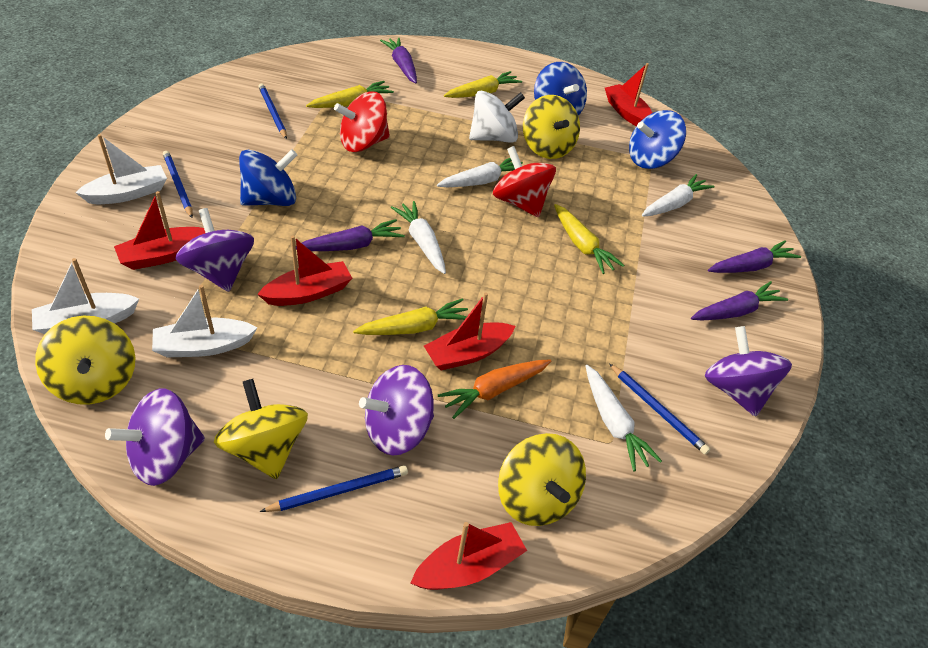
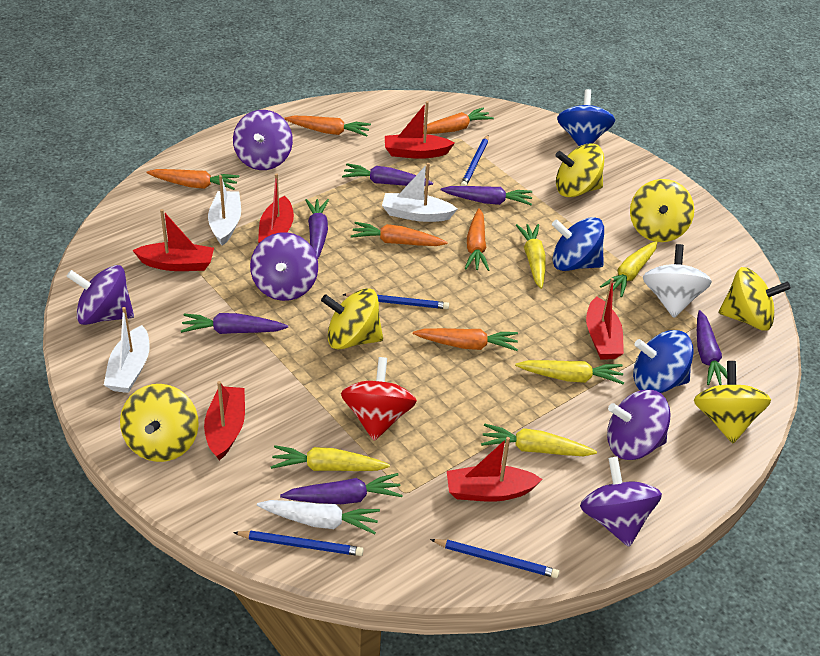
orange carrot: 1 -> 6
purple carrot: 4 -> 6
purple spinning top: 4 -> 5
red boat: 5 -> 6
red spinning top: 2 -> 1
white carrot: 4 -> 1
yellow carrot: 4 -> 5
yellow spinning top: 4 -> 6

